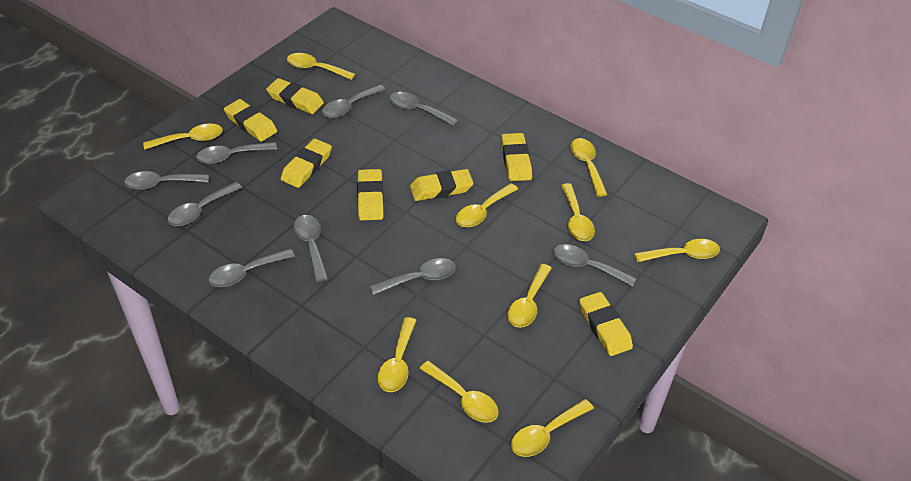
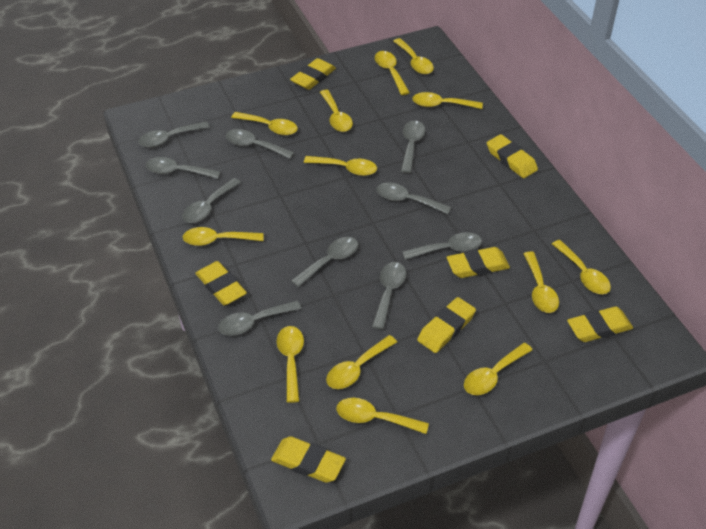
grey spoon: 9 -> 10
yellow spoon: 10 -> 13

